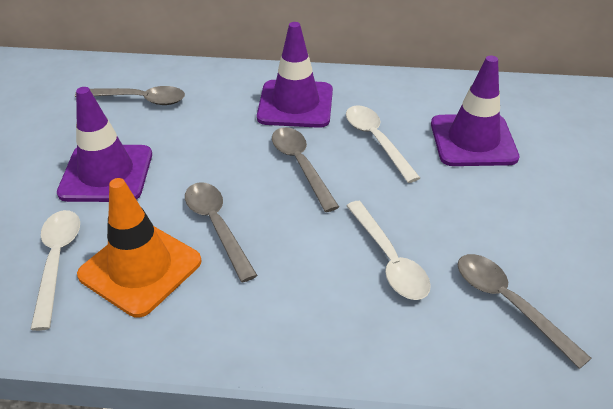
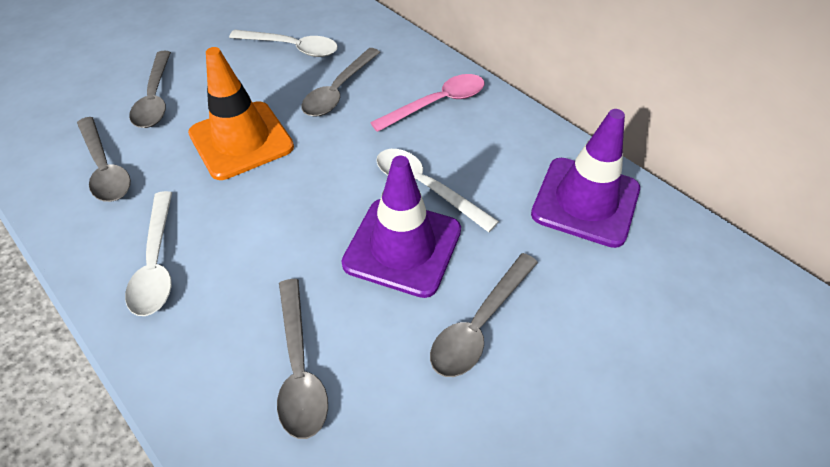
grey spoon: 4 -> 5
pink spoon: 0 -> 1
purple traffic cone: 3 -> 2

